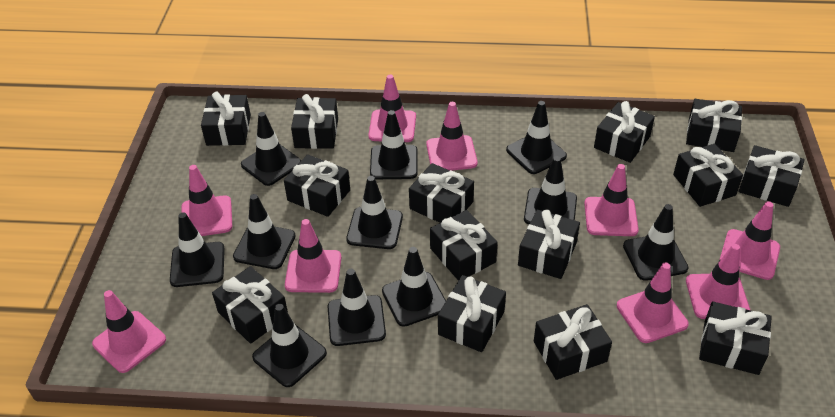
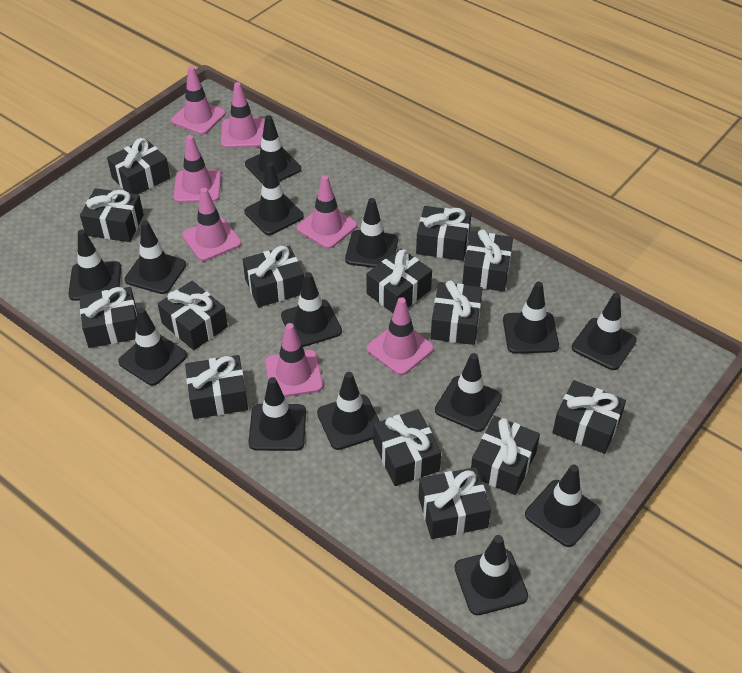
black traffic cone: 11 -> 14
pink traffic cone: 9 -> 7

